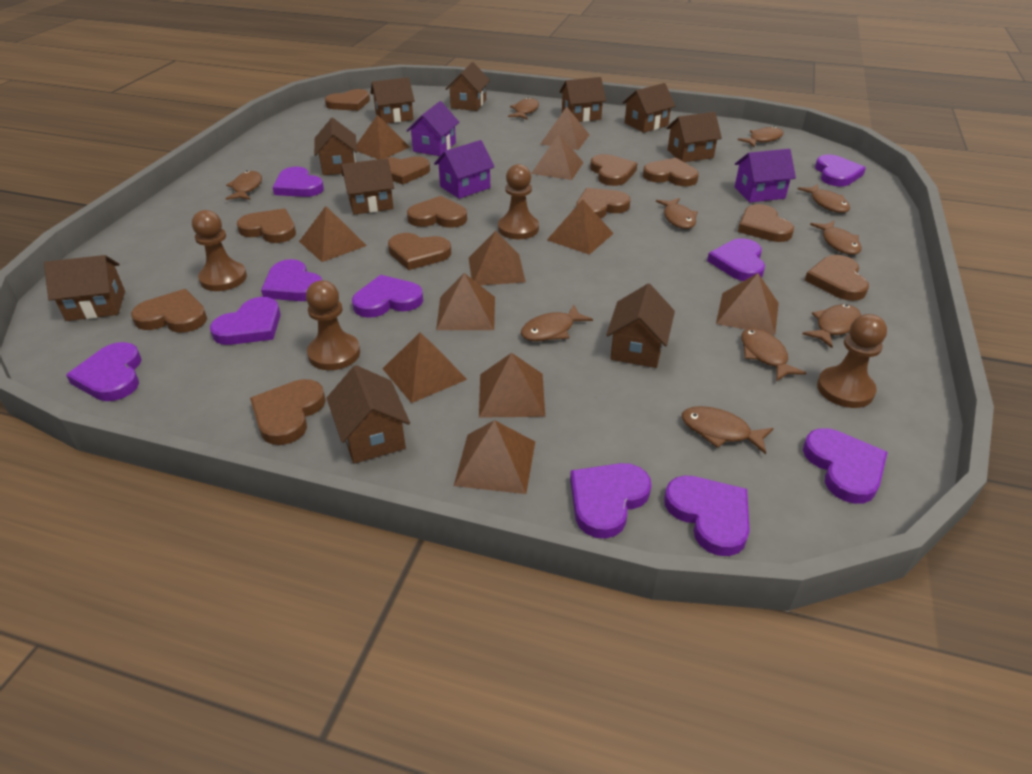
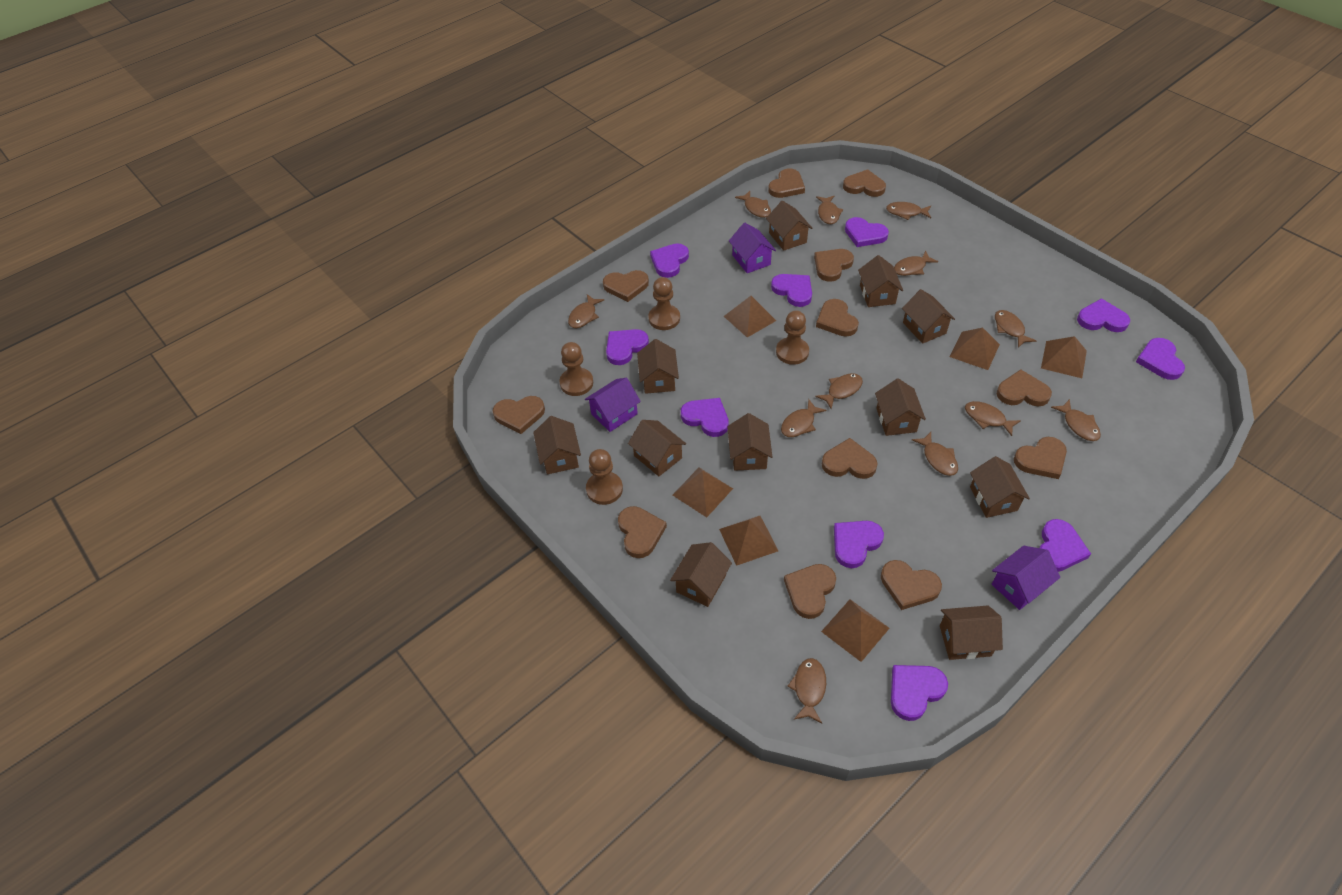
brown fish: 10 -> 12
brown house: 10 -> 11
brown pyramid: 11 -> 6

